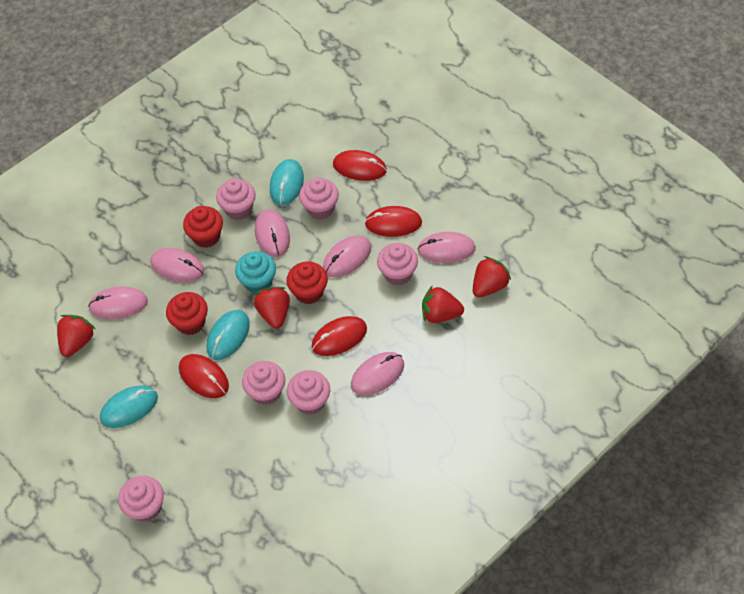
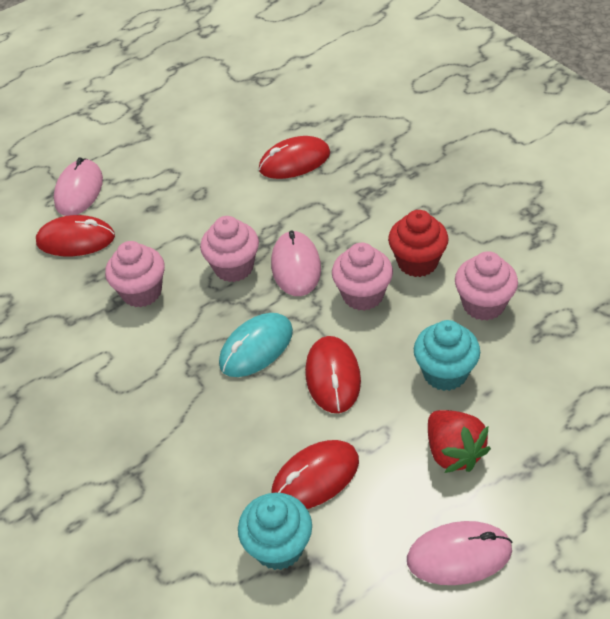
pink cupcake: 6 -> 4
pink mouse: 6 -> 3
red cupcake: 3 -> 1
red strawberry: 4 -> 1
turquoise cupcake: 1 -> 2
turquoise mouse: 3 -> 1

